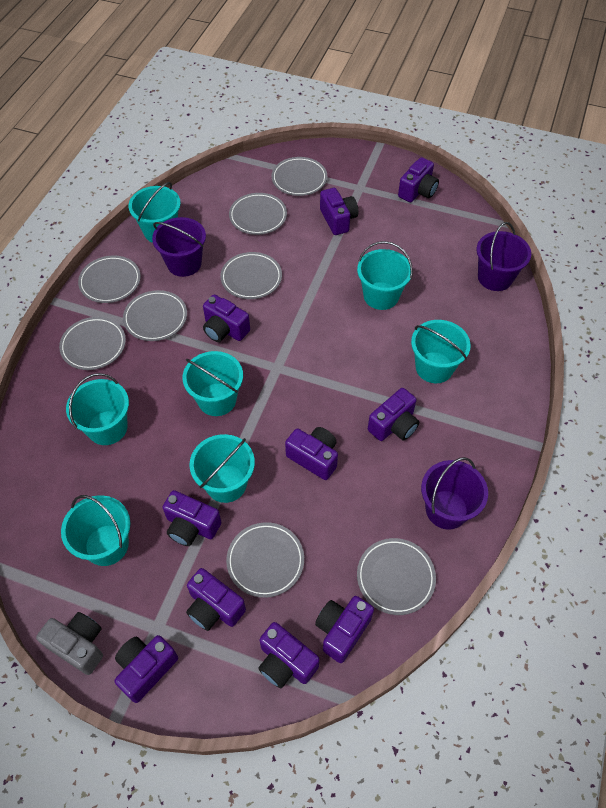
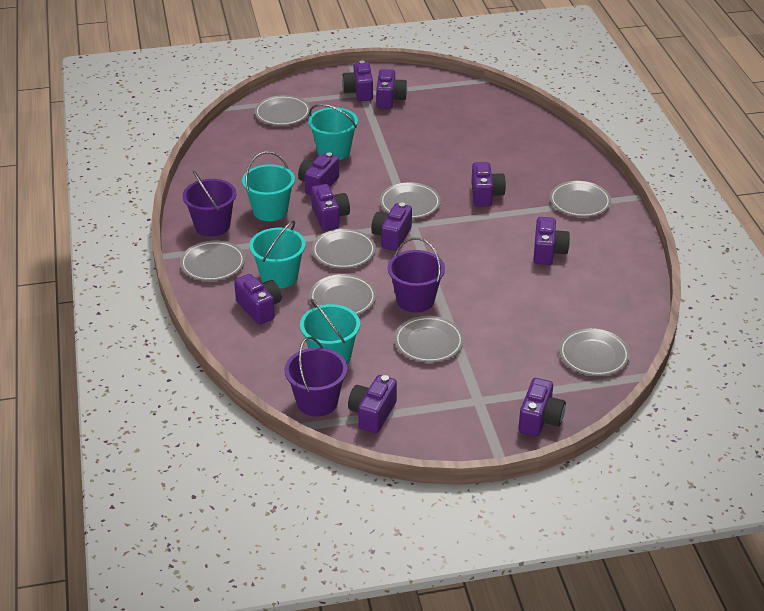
grey camera: 1 -> 0
turquoise bucket: 7 -> 4

